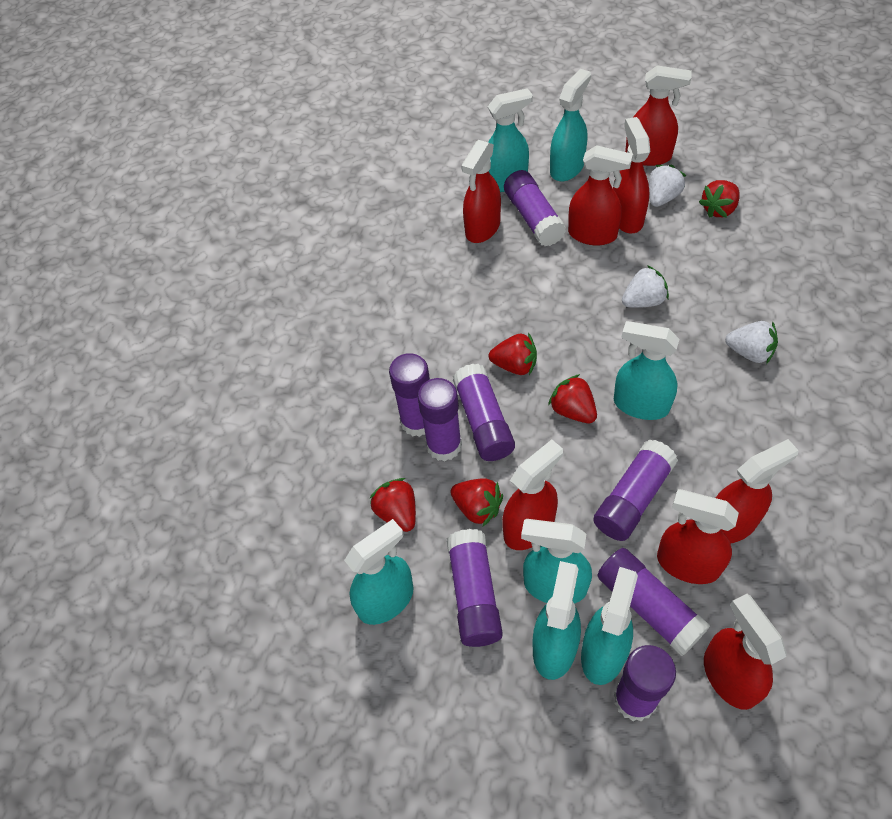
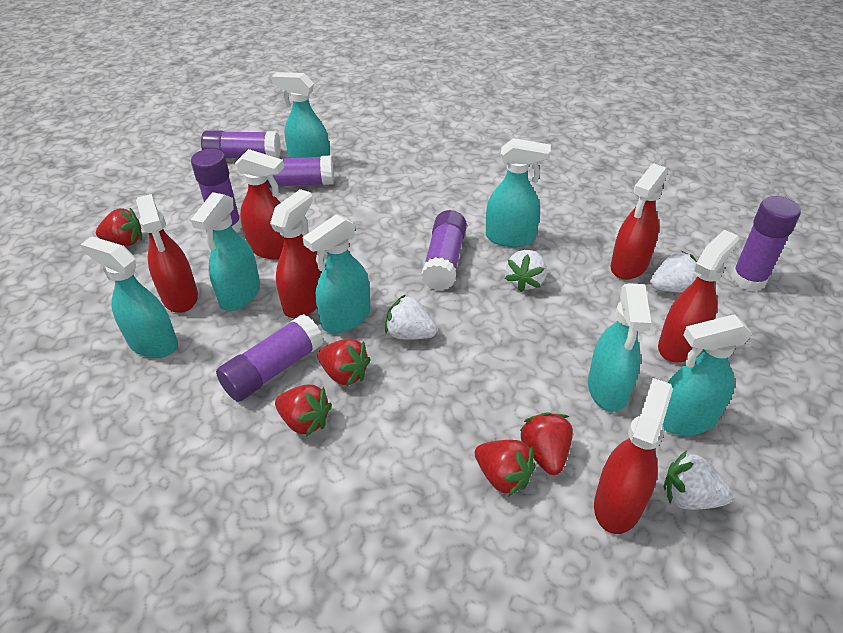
purple glue stick: 8 -> 6
red spray bottle: 8 -> 6
white strawberry: 3 -> 4

